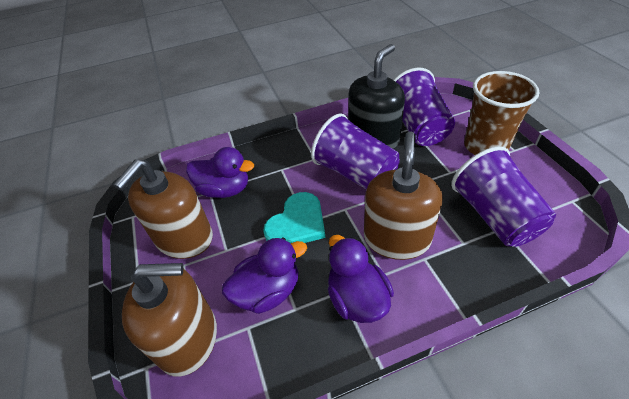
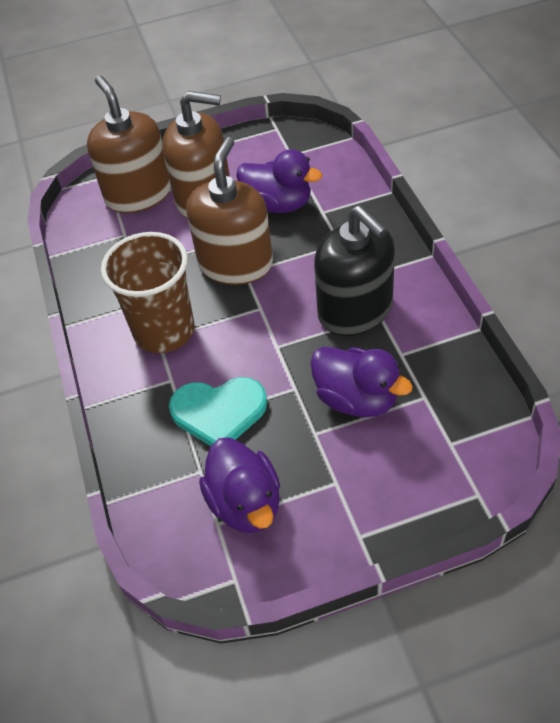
purple cup: 3 -> 0

